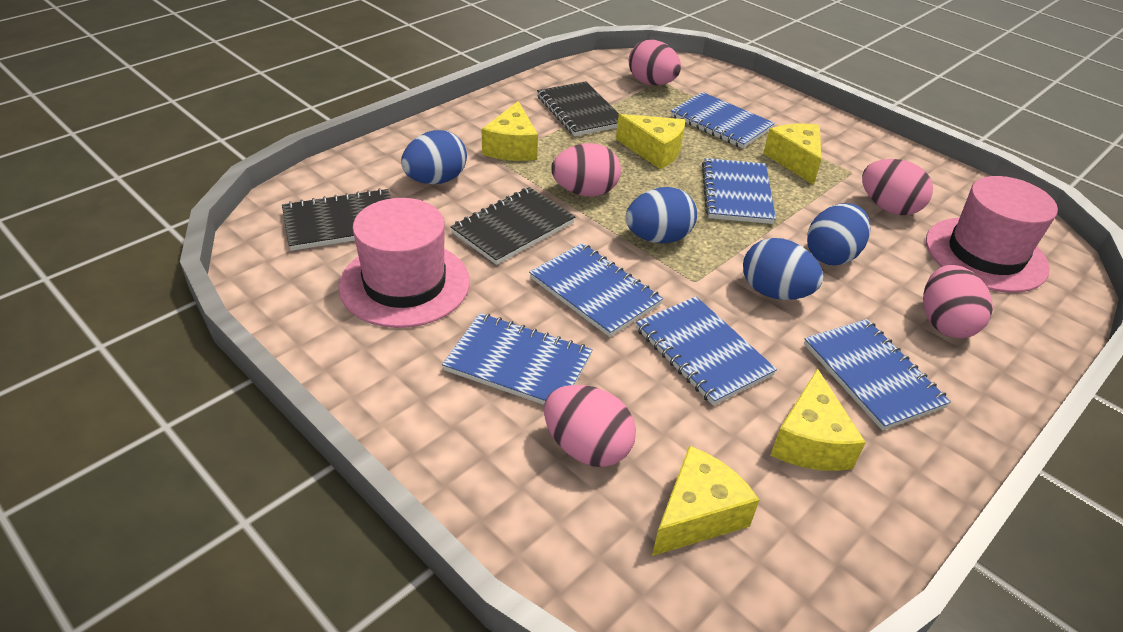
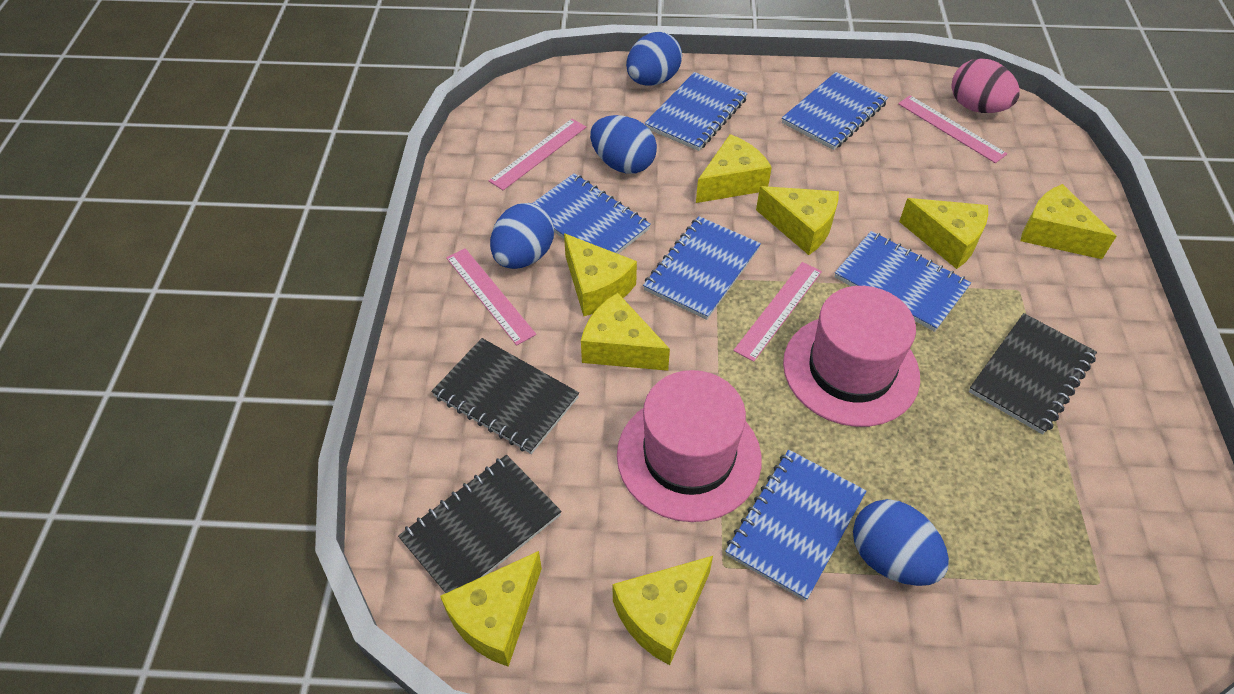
pink egg: 5 -> 1
pink ruler: 0 -> 4
yellow cheese: 5 -> 8

